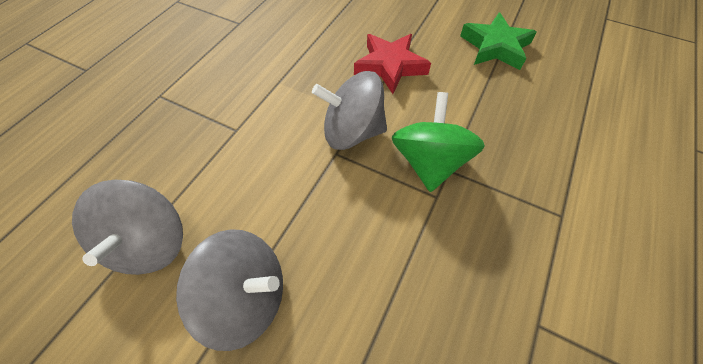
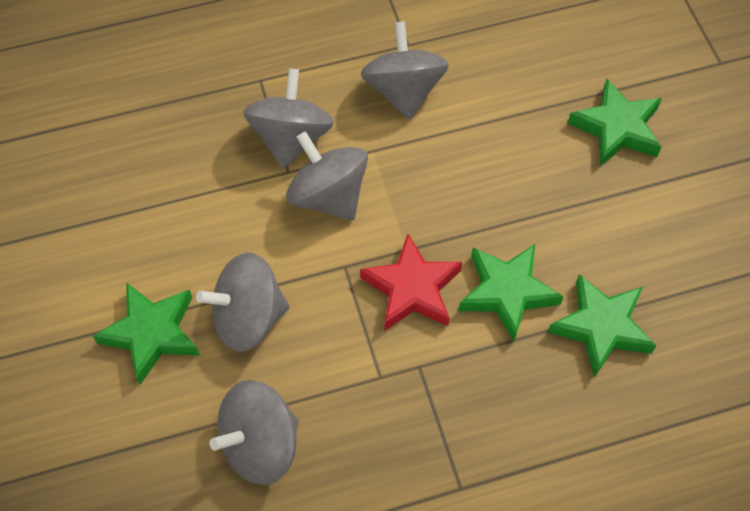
green spinning top: 1 -> 0
green star: 1 -> 4
grey spinning top: 3 -> 5

